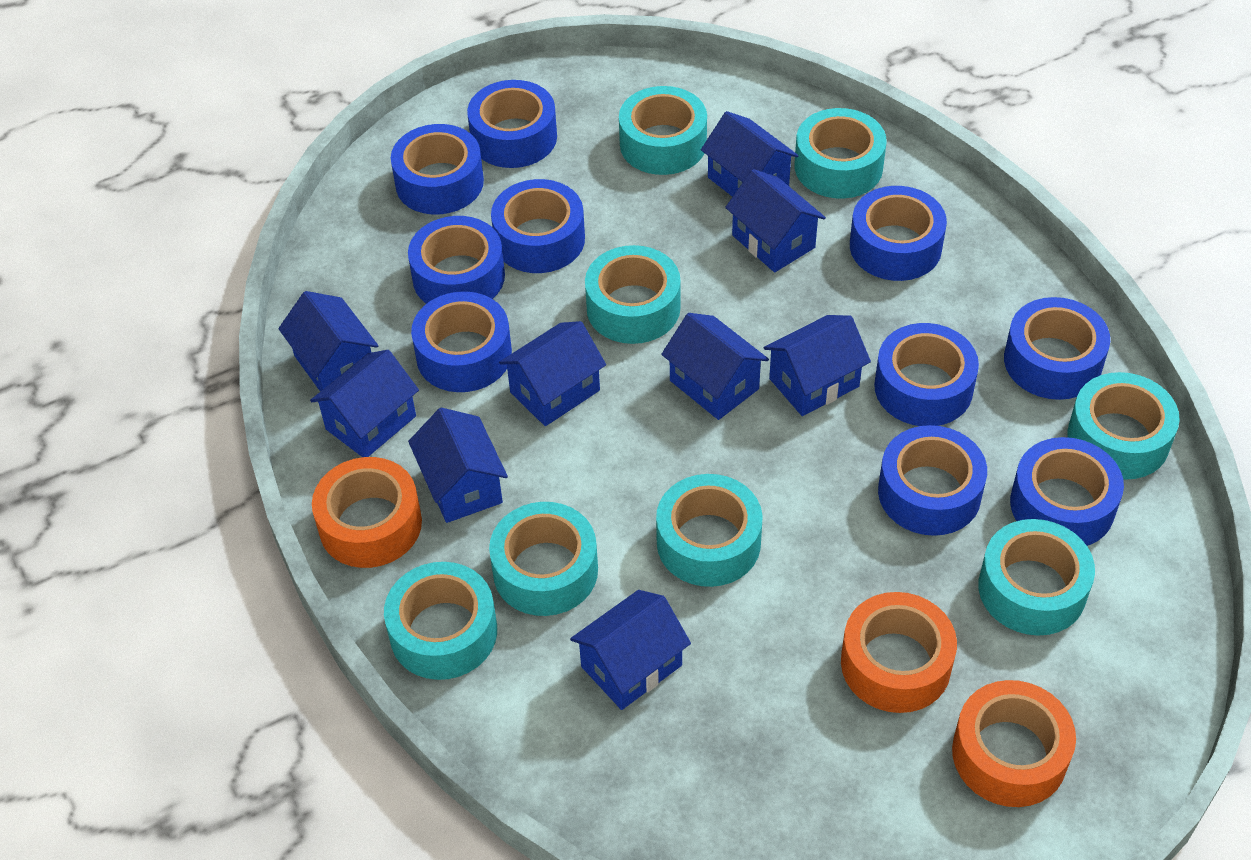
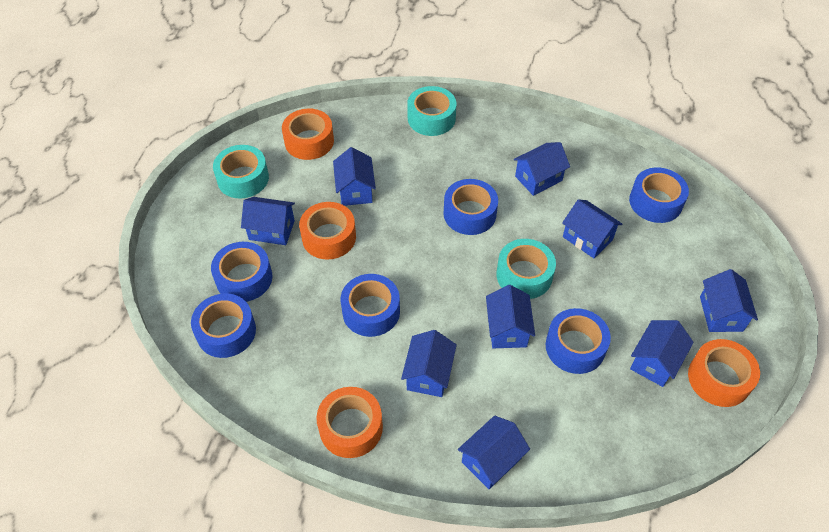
blue tape: 10 -> 6
orange tape: 3 -> 4
turquoise tape: 8 -> 3

